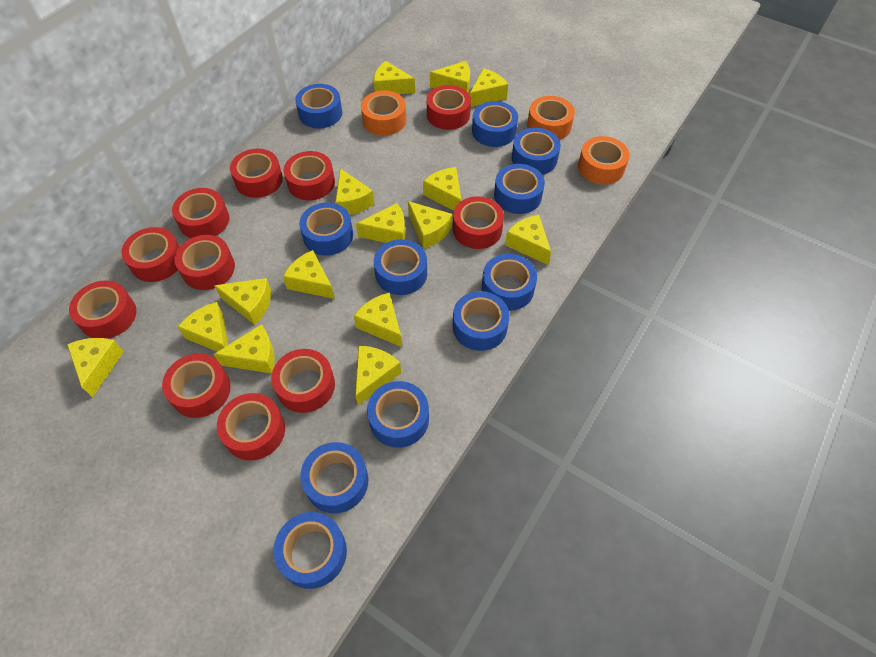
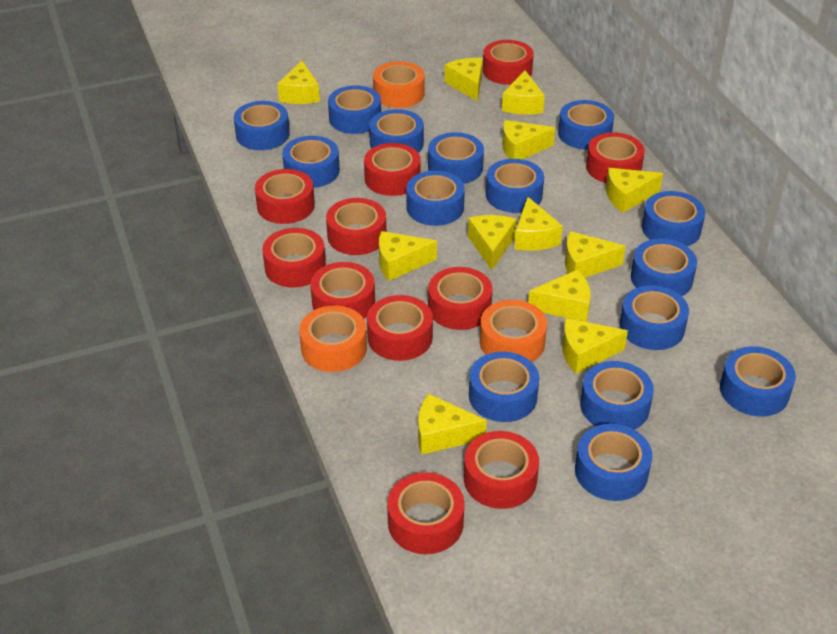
blue tape: 11 -> 15
yellow cheese: 15 -> 12

